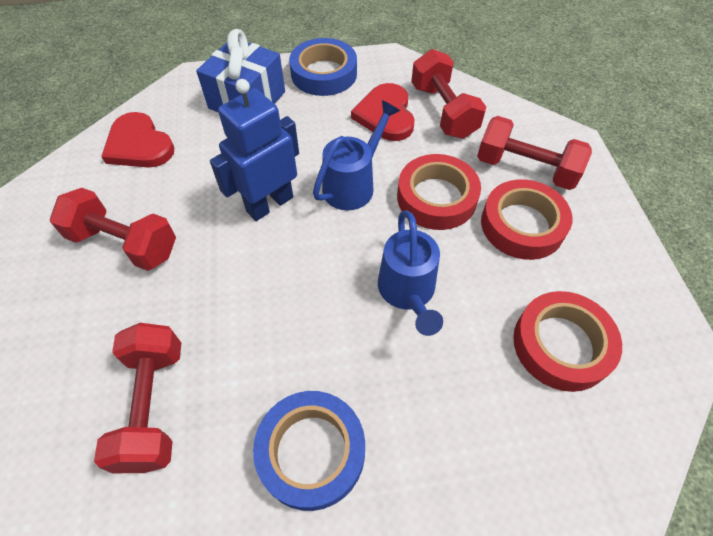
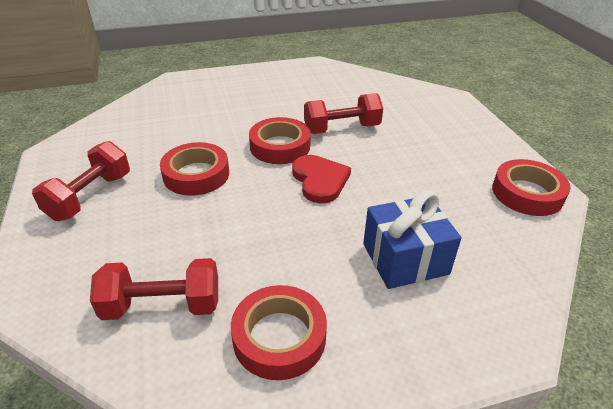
blue robot: 1 -> 0
blue tape: 2 -> 0
blue watering can: 2 -> 0
red dumbbell: 4 -> 3
red heart: 2 -> 1
red tape: 3 -> 4

